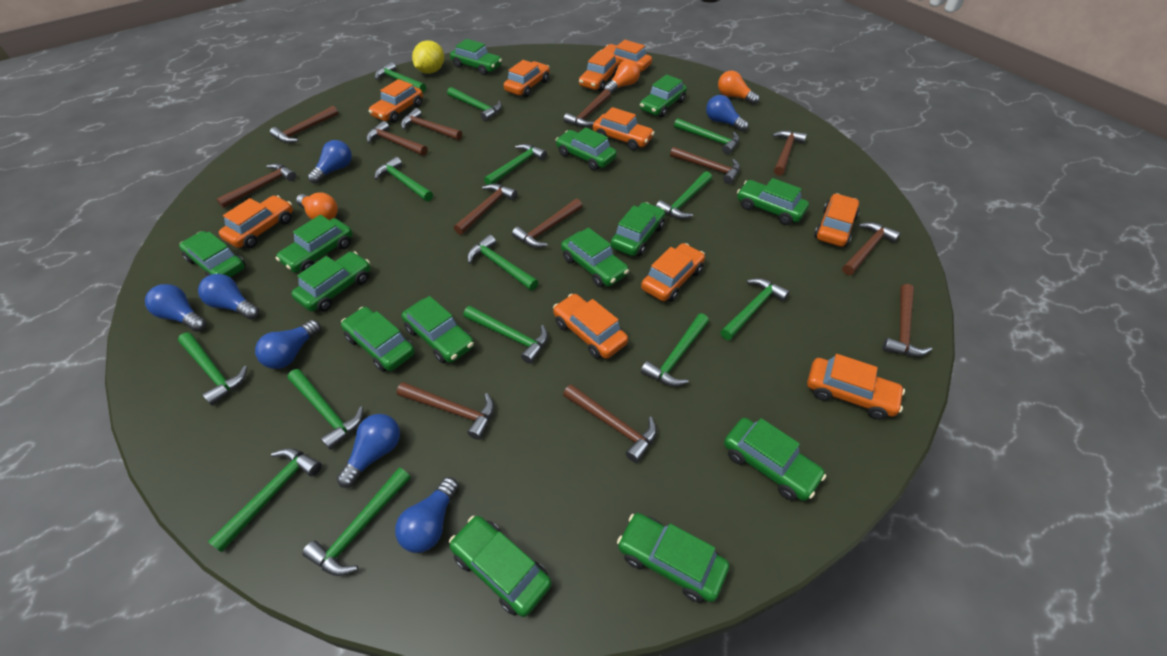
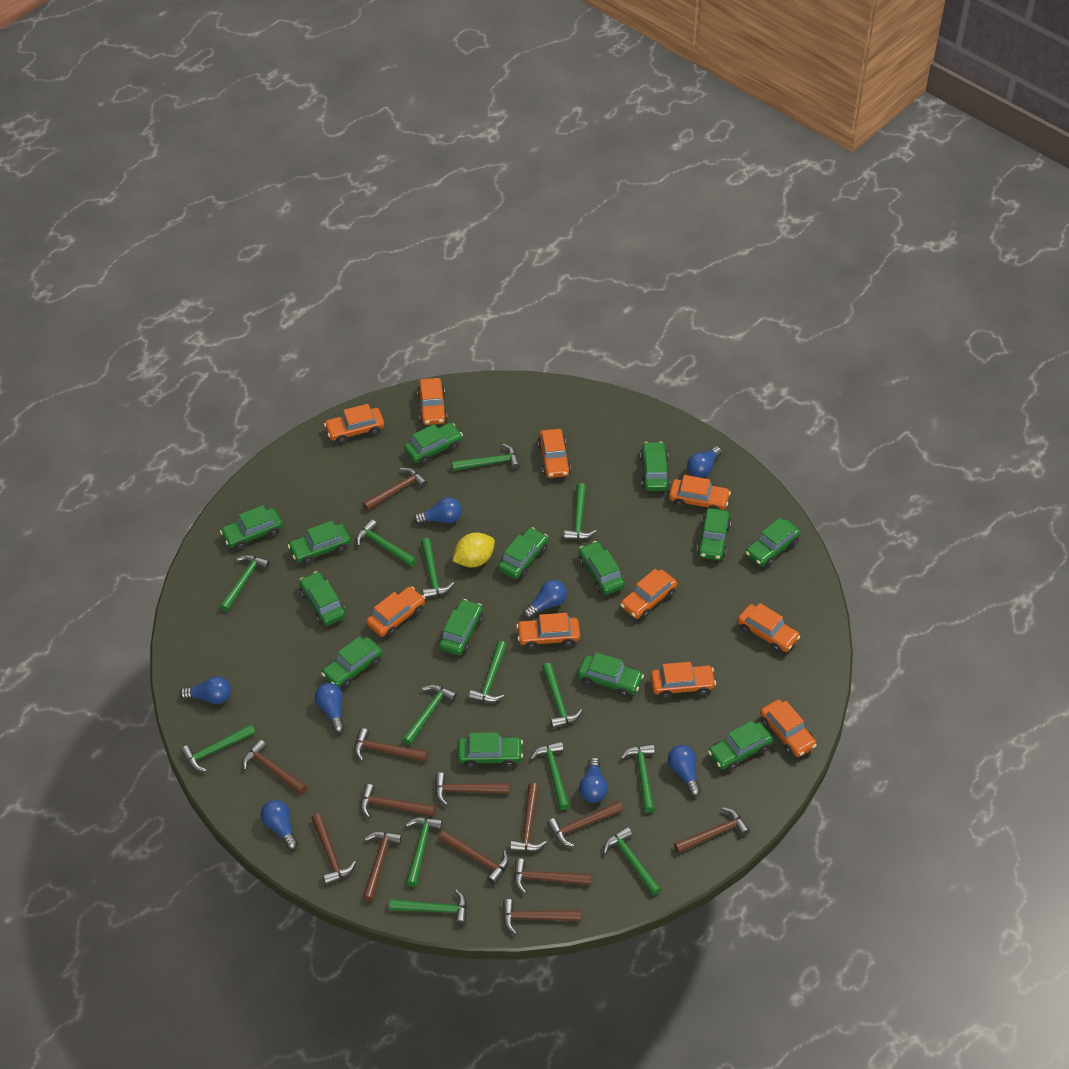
blue light bulb: 7 -> 8
orange light bulb: 3 -> 0

